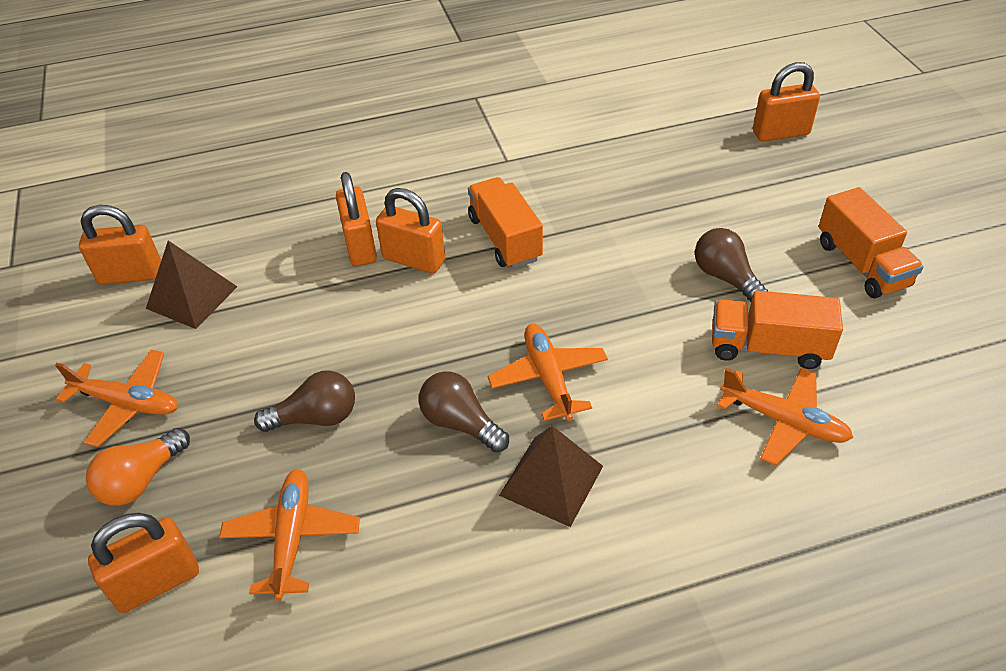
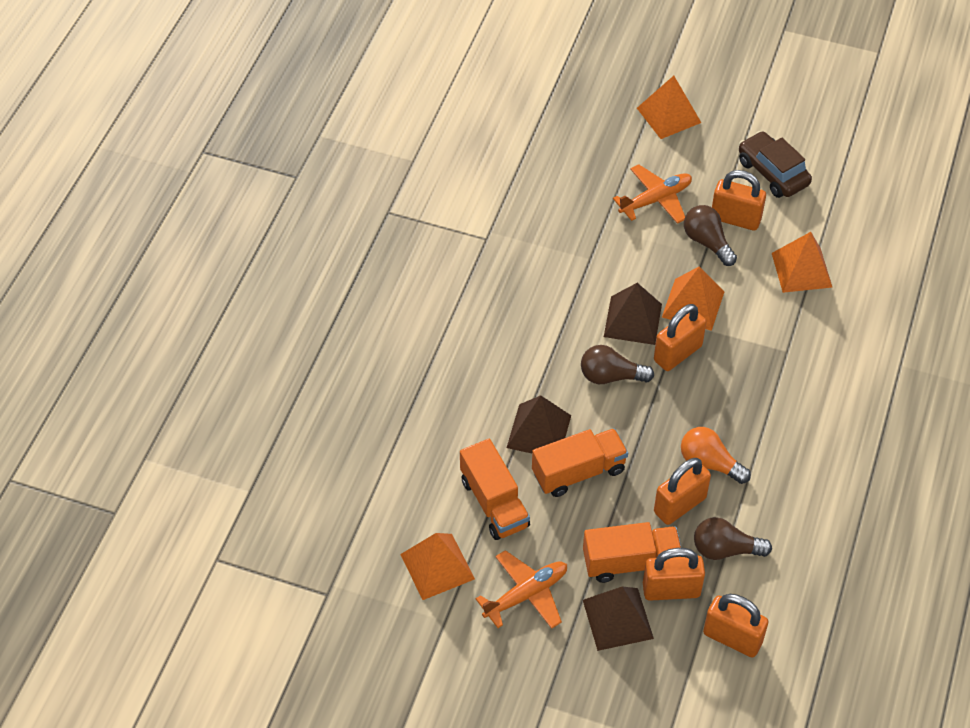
brown car: 0 -> 1
brown pyramid: 2 -> 3
orange plane: 4 -> 2
orange pyramid: 0 -> 4

